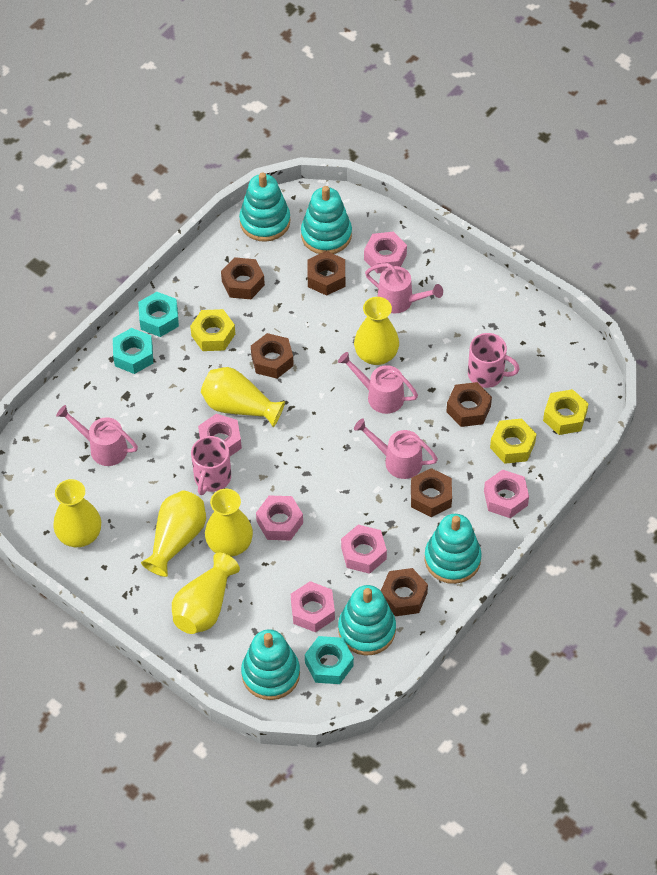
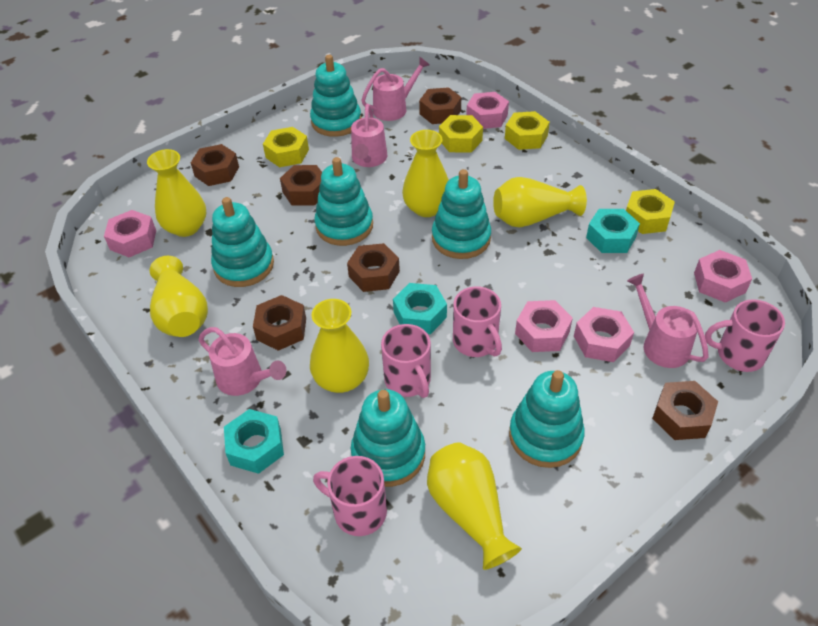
pink mug: 2 -> 4
pink nut: 6 -> 5
turquoise stacking toy: 5 -> 6
yellow nut: 3 -> 4

